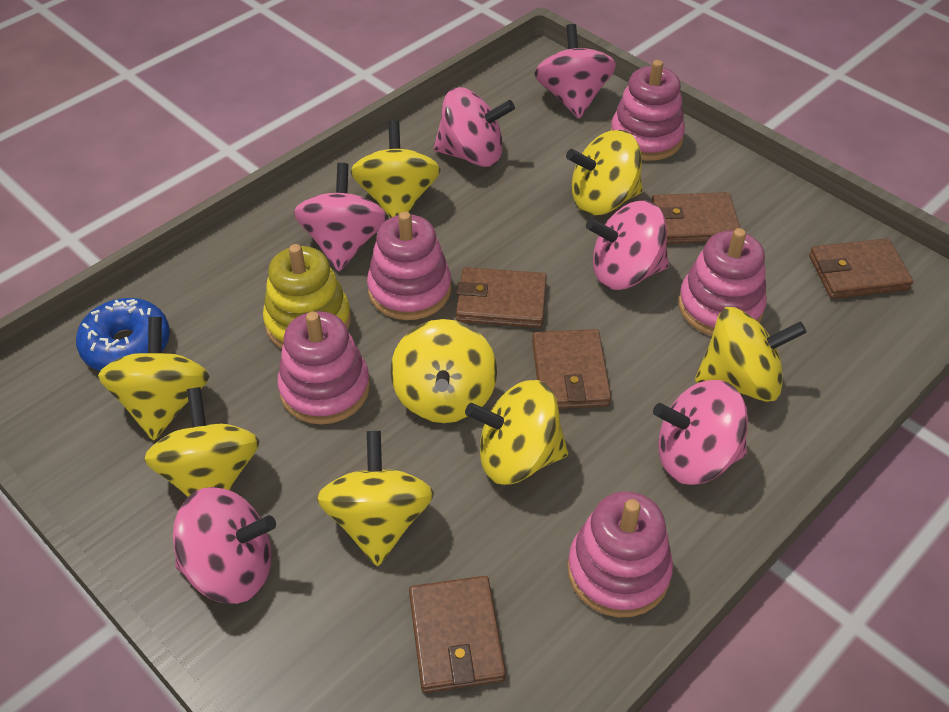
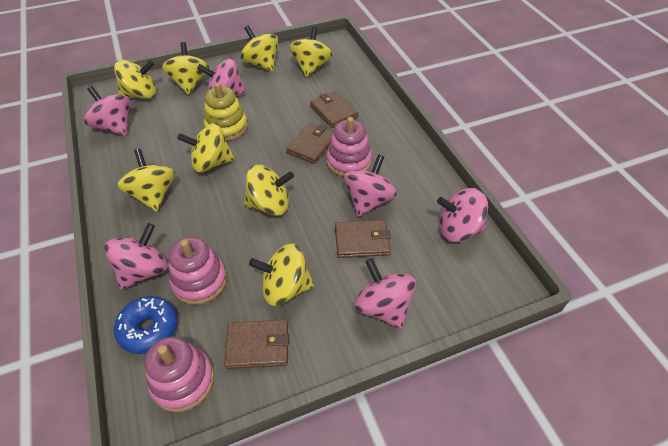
brown wallet: 5 -> 4
pink stacking toy: 5 -> 3

